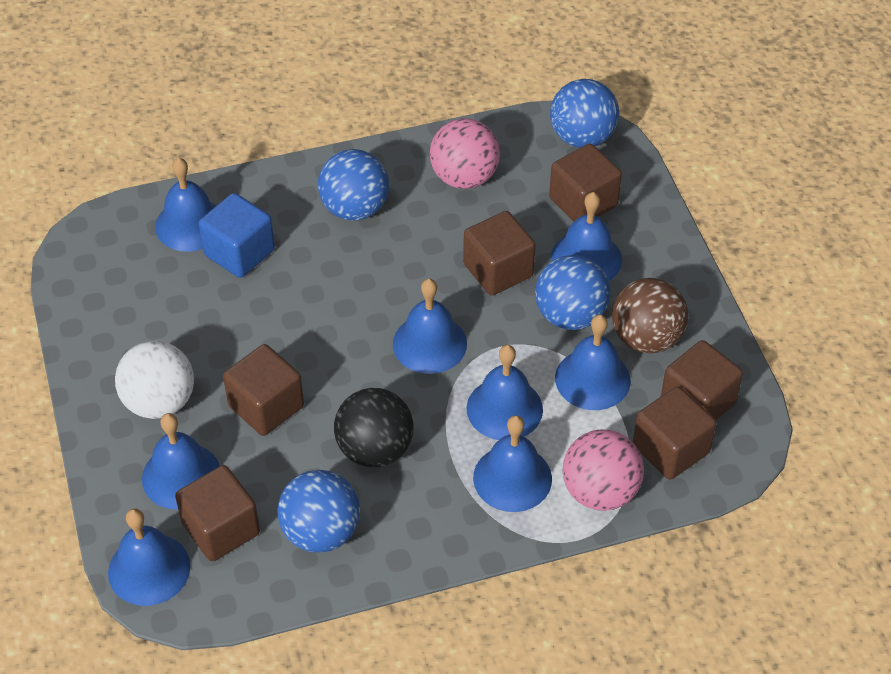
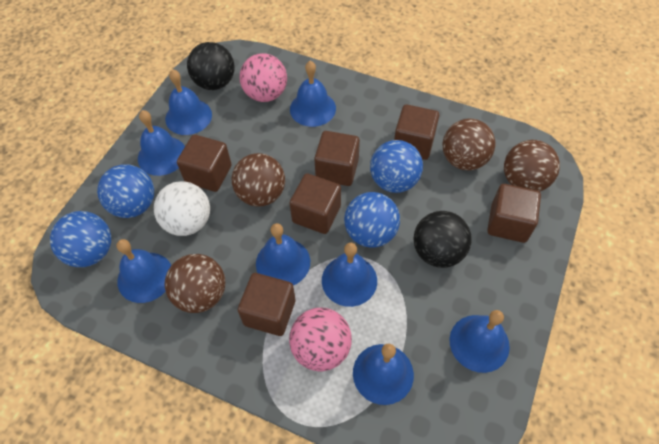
black ball: 1 -> 2
blue cube: 1 -> 0
brown ball: 1 -> 4

